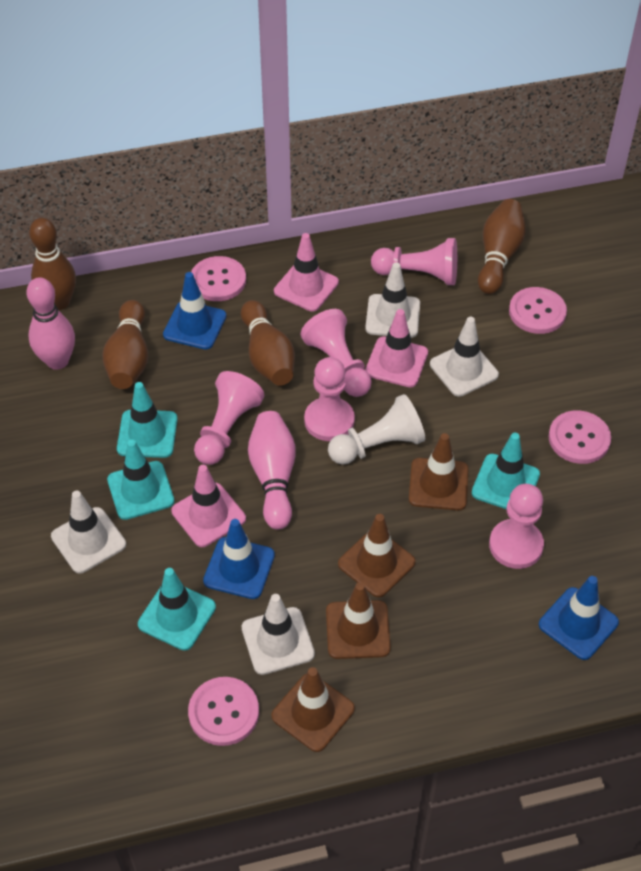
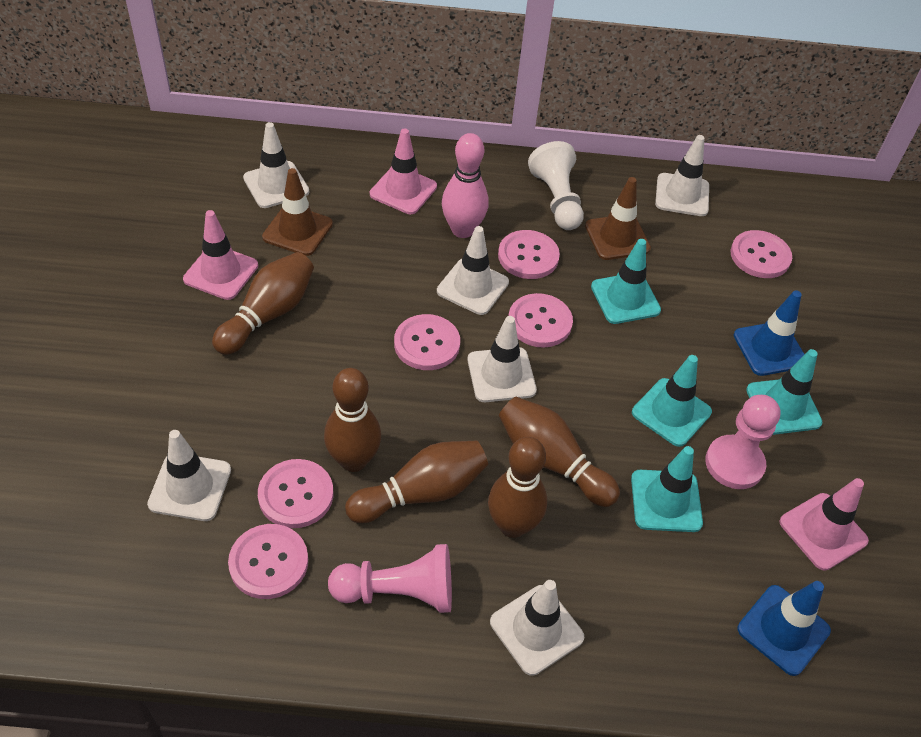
blue traffic cone: 3 -> 2
brown bowling pin: 4 -> 5
brown traffic cone: 4 -> 2
pink bowling pin: 2 -> 1
pink button: 4 -> 6
pink pawn: 5 -> 2
white traffic cone: 4 -> 6

